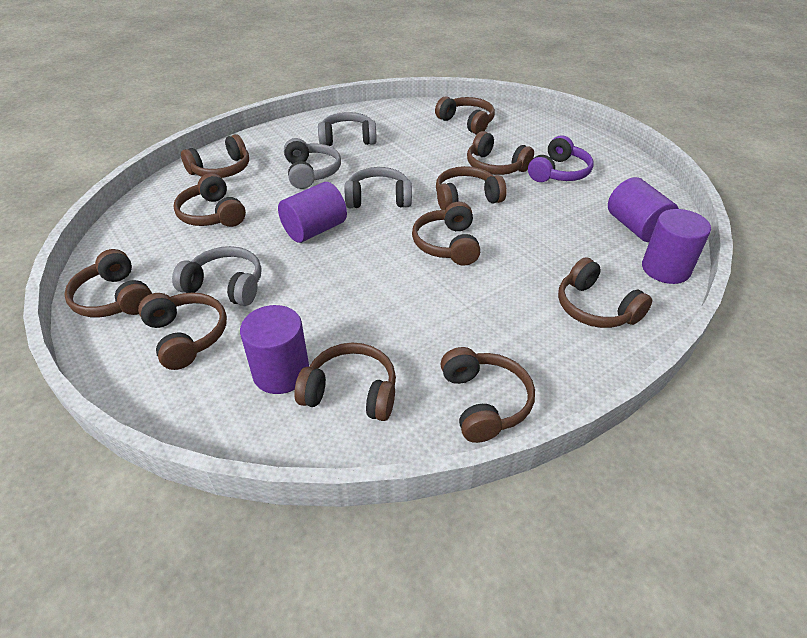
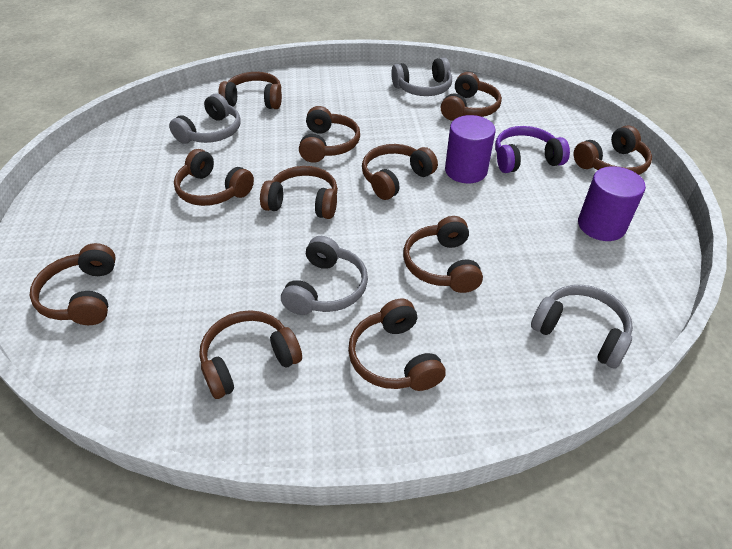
purple cylinder: 4 -> 2

